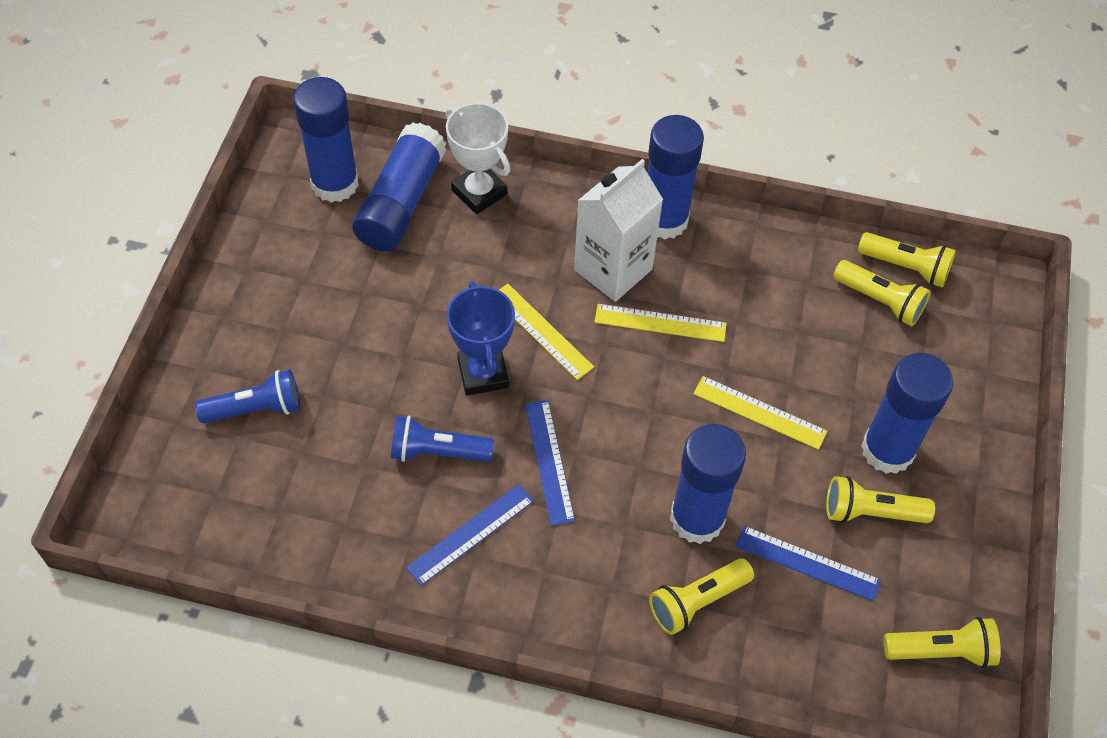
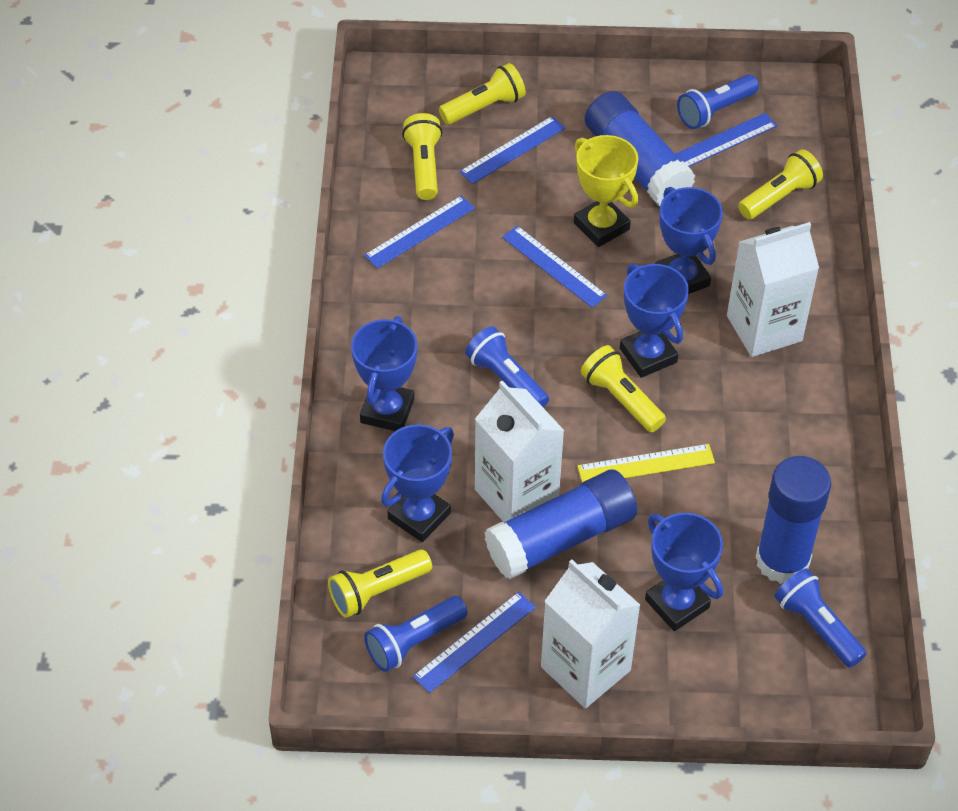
blue flashlight: 2 -> 4
blue glue stick: 5 -> 3
blue ruler: 3 -> 5
blue trophy: 1 -> 5
white carton: 1 -> 3
white trophy: 1 -> 0
yellow ruler: 3 -> 1
yellow trophy: 0 -> 1

